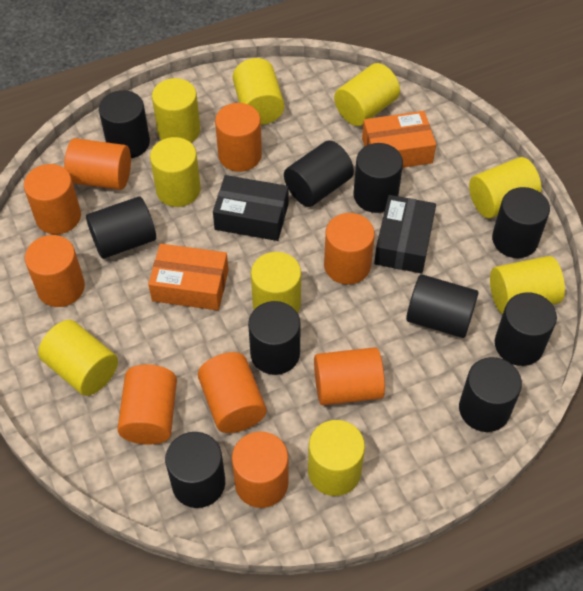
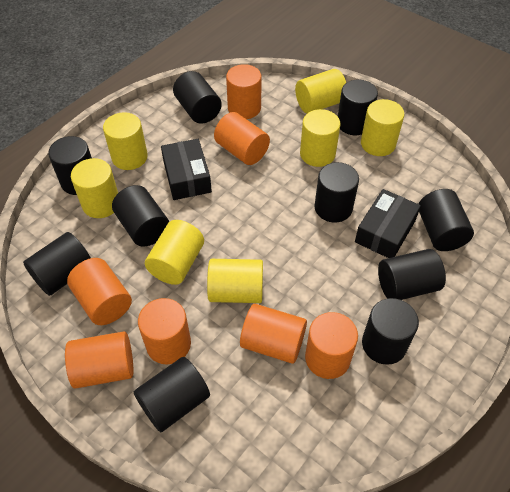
orange box: 2 -> 0
orange cylinder: 9 -> 7
yellow cylinder: 9 -> 7

